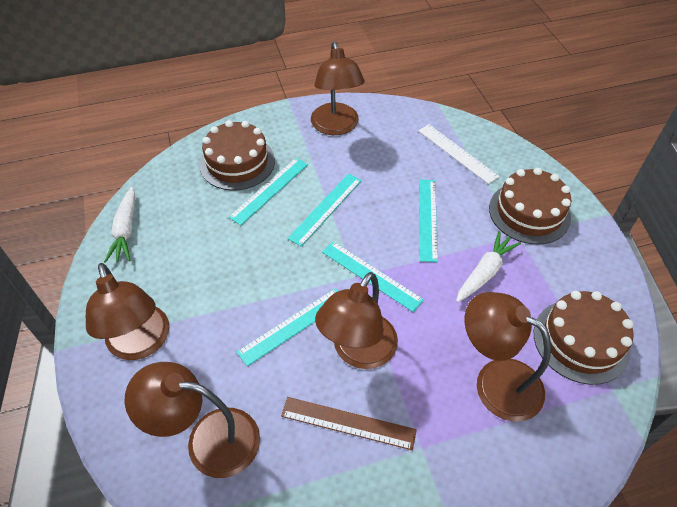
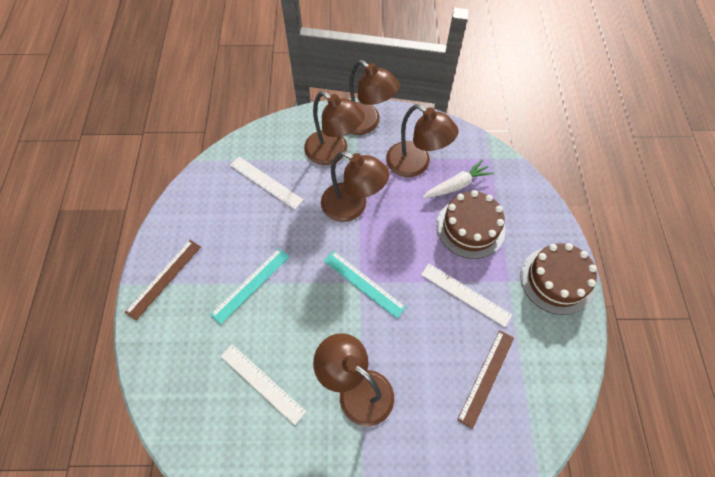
brown cake: 3 -> 2
brown ruler: 1 -> 2
turquoise ruler: 5 -> 2
white carrot: 2 -> 1
white ruler: 1 -> 3

